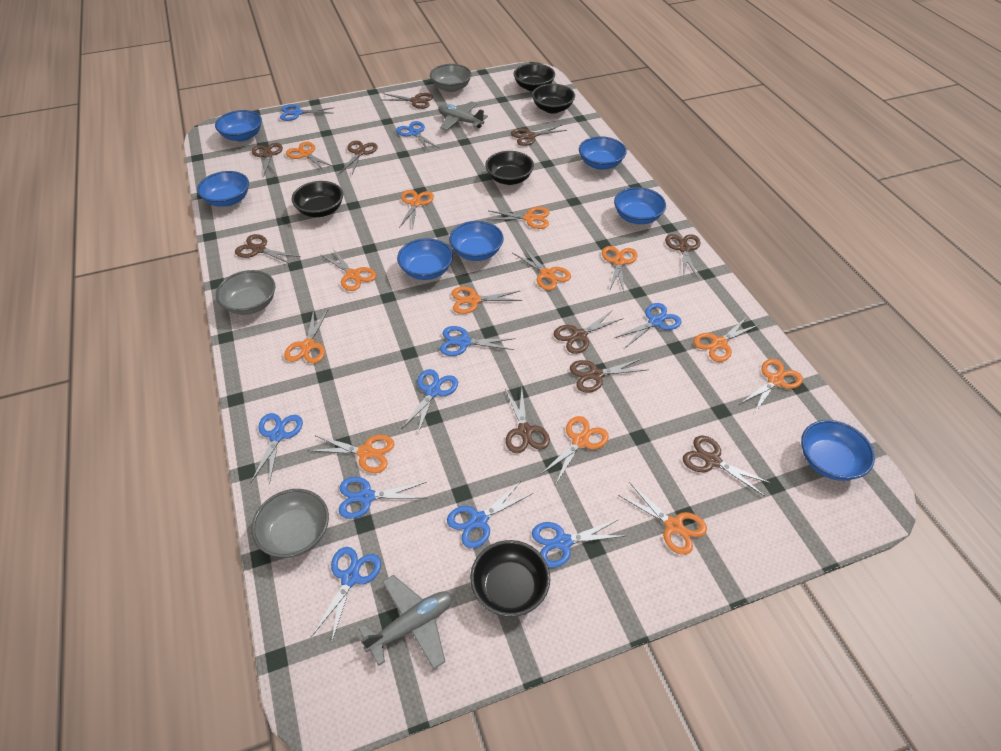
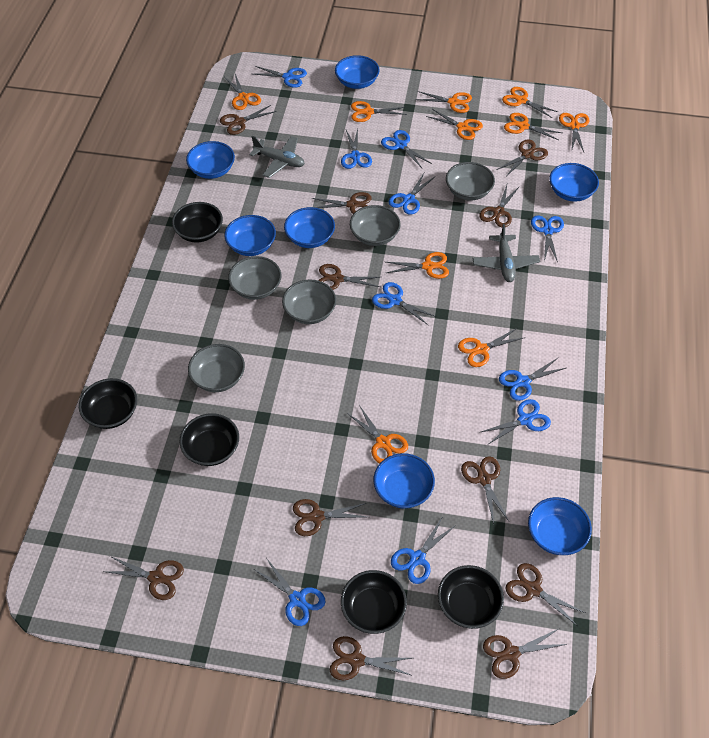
brown scissors: 10 -> 11
grey bowl: 3 -> 5
orange scissors: 13 -> 10

